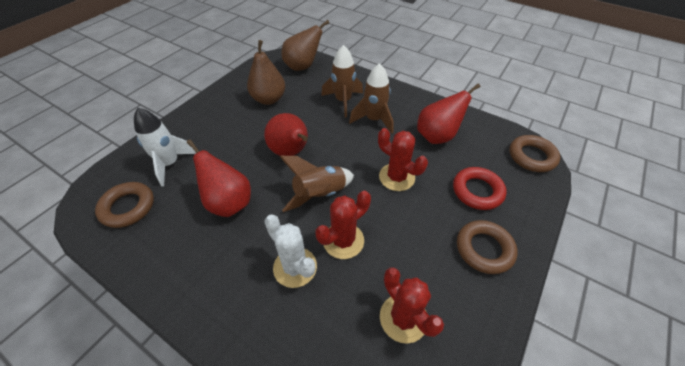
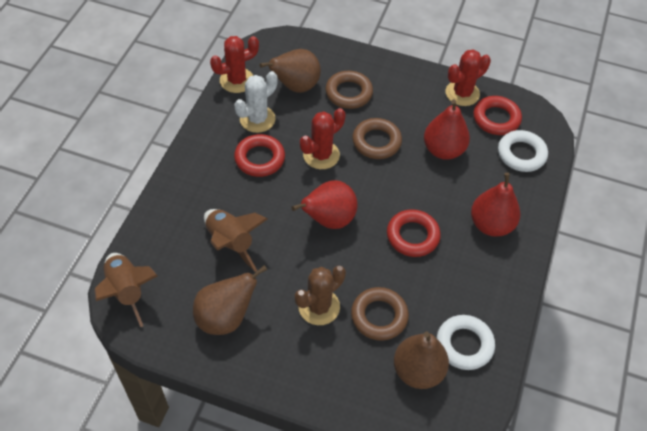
brown cactus: 0 -> 1
brown pear: 2 -> 3
brown rocket: 3 -> 2
red ring: 1 -> 3
white ring: 0 -> 2
white rocket: 1 -> 0

